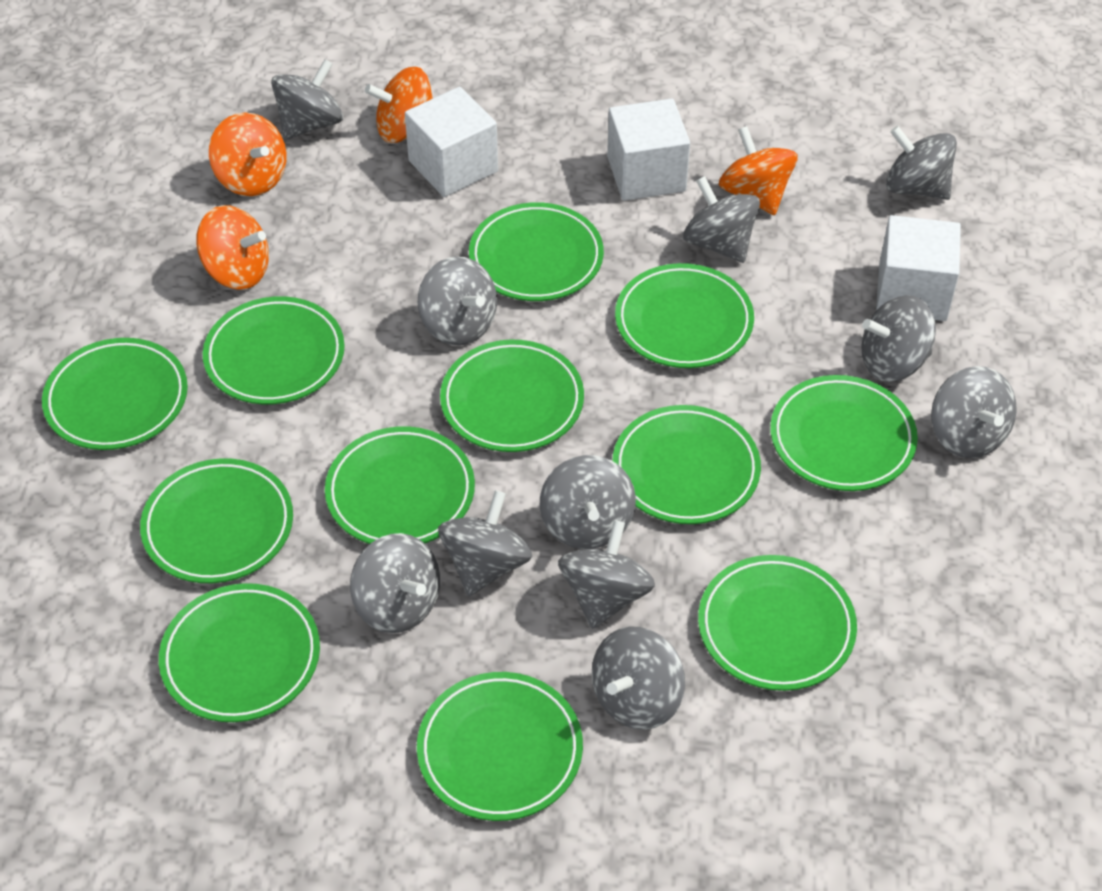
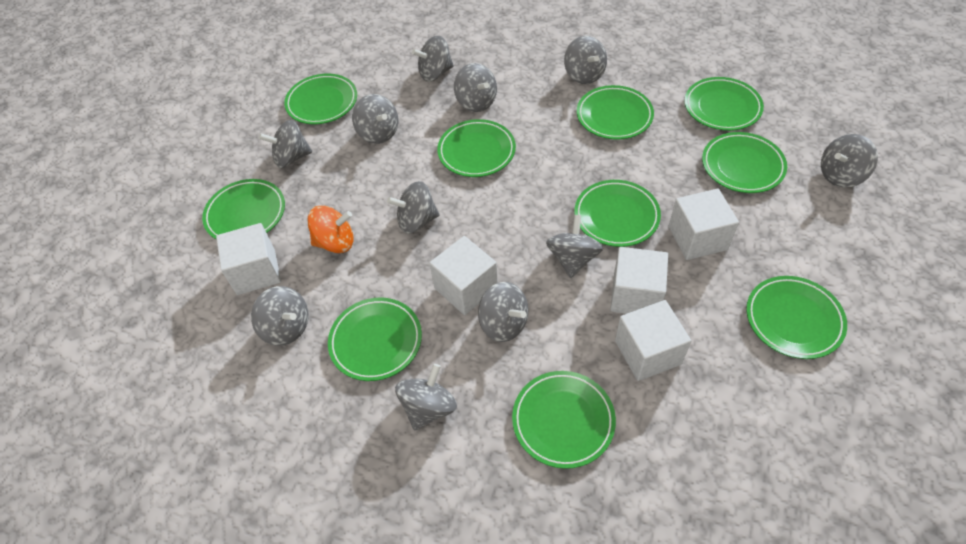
green plate: 12 -> 10
orange spinning top: 4 -> 1
white cube: 3 -> 5

